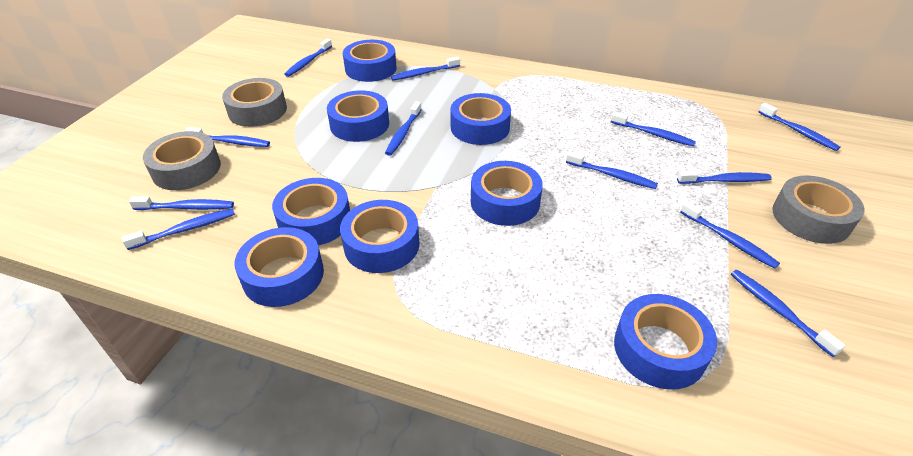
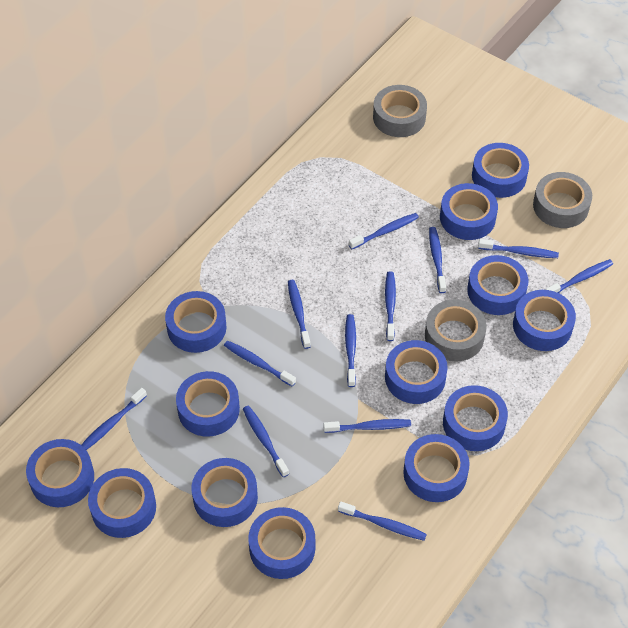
blue tape: 8 -> 13

